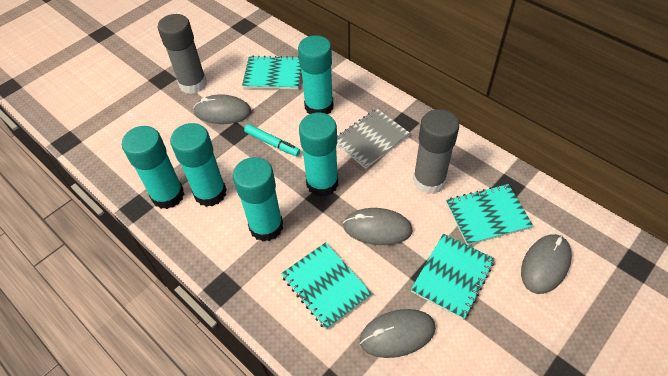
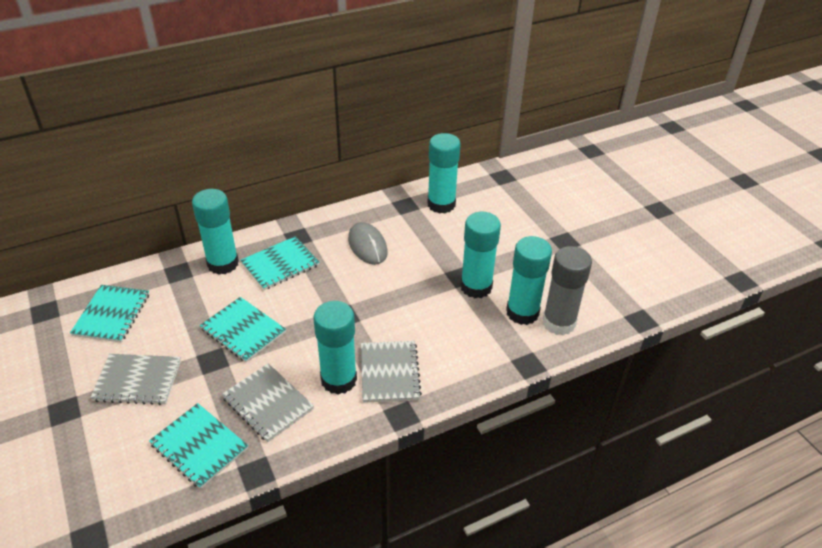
grey glue stick: 2 -> 1
grey mouse: 4 -> 1
grey notebook: 1 -> 3
turquoise marker: 1 -> 0

